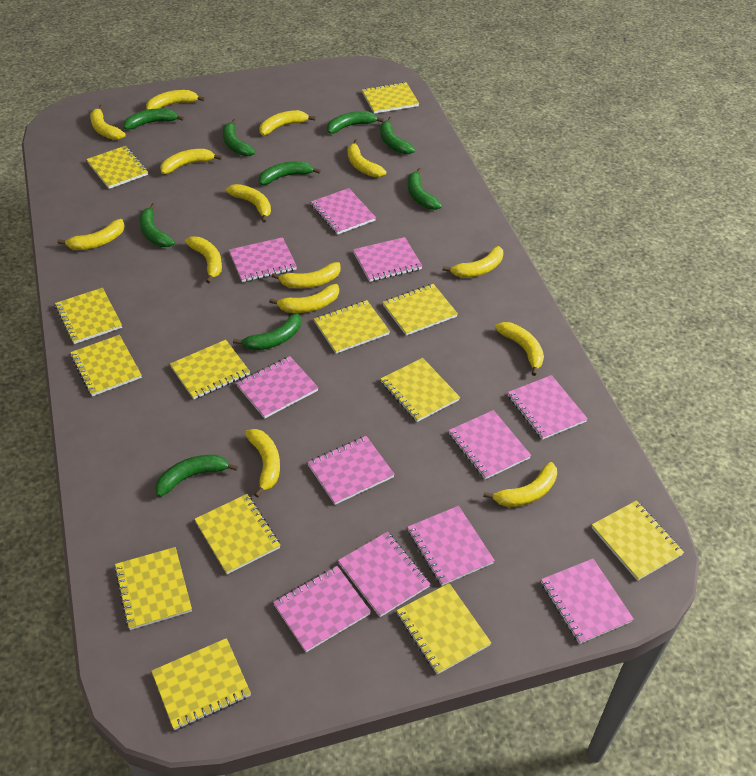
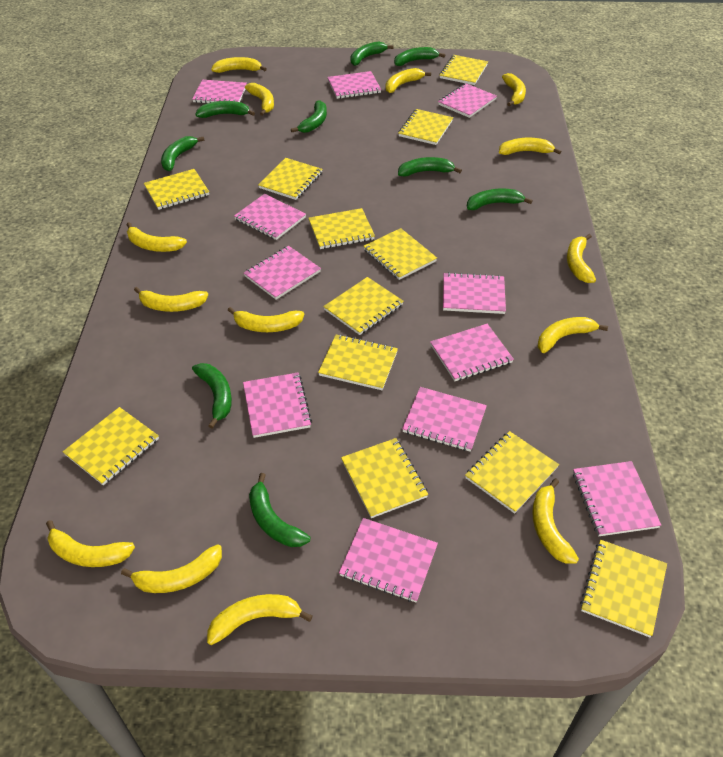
yellow notebook: 13 -> 12

